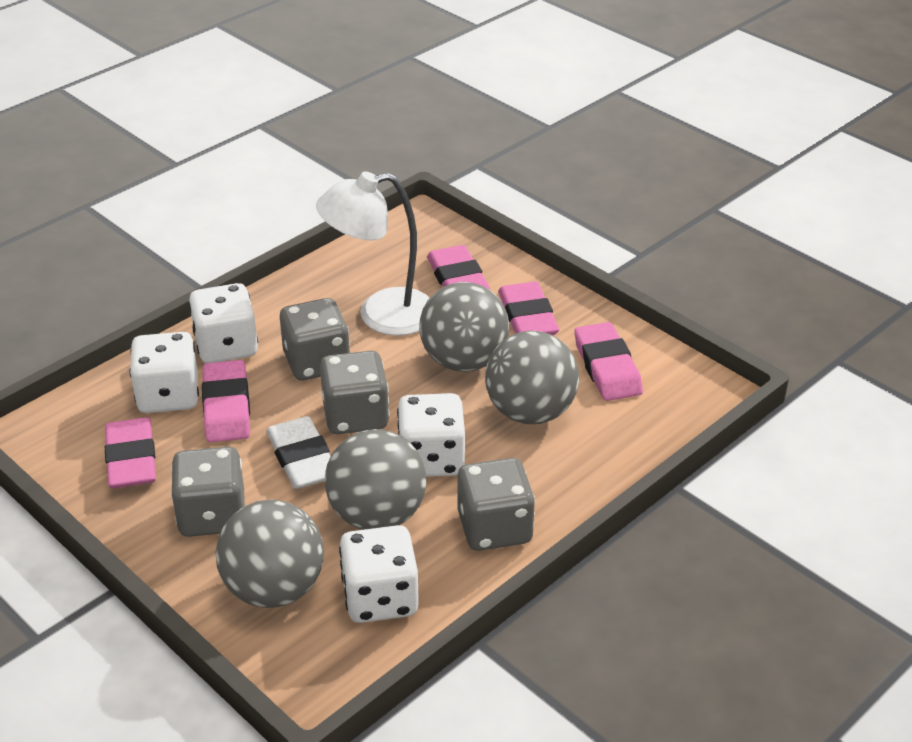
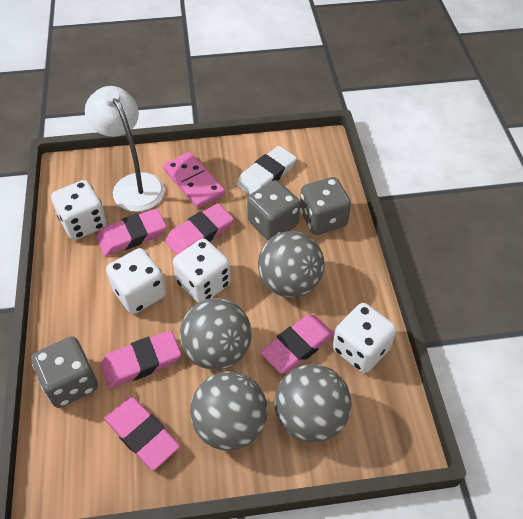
grey dice: 4 -> 3
pink domino: 0 -> 1

